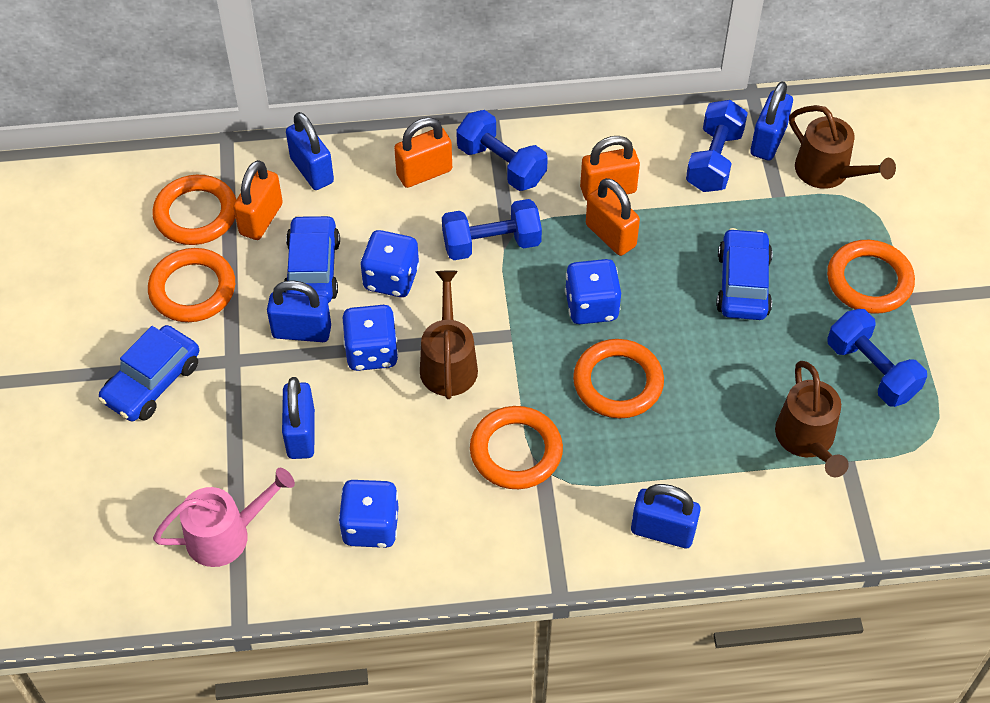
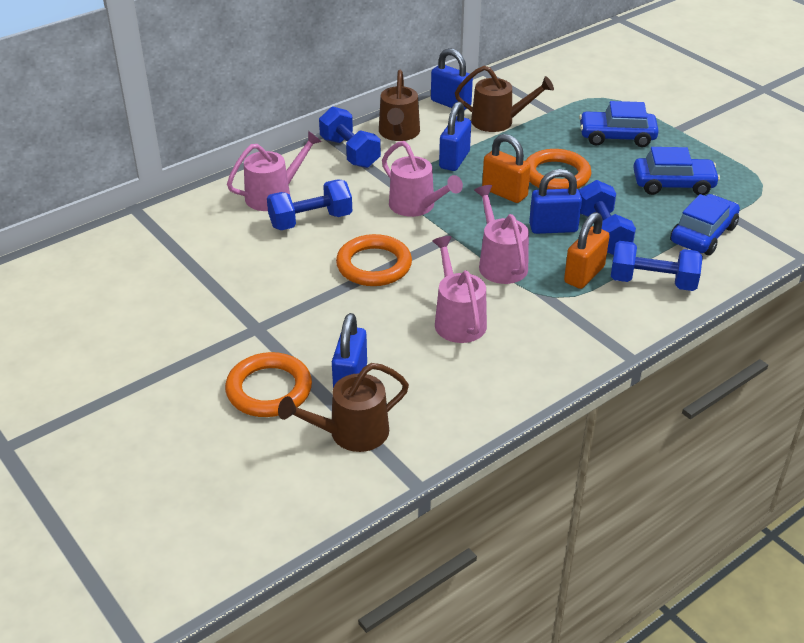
blue dice: 4 -> 0
blue padlock: 5 -> 4
orange padlock: 4 -> 2
orange ring: 5 -> 3
pink watering can: 1 -> 4

